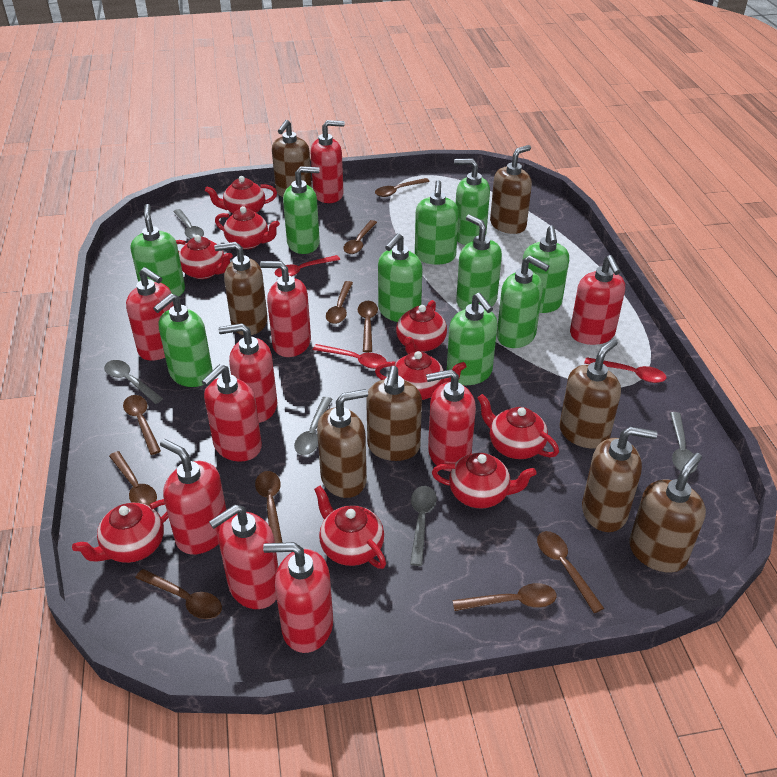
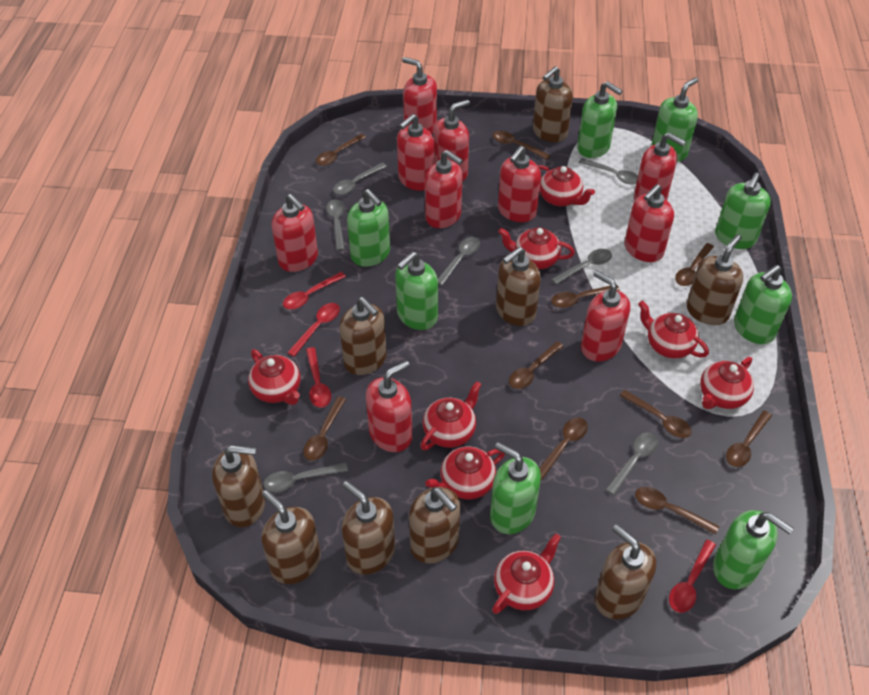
brown soap dispenser: 8 -> 9
green soap dispenser: 10 -> 8
grey spoon: 5 -> 7
red spoon: 3 -> 4
red teapot: 9 -> 8

